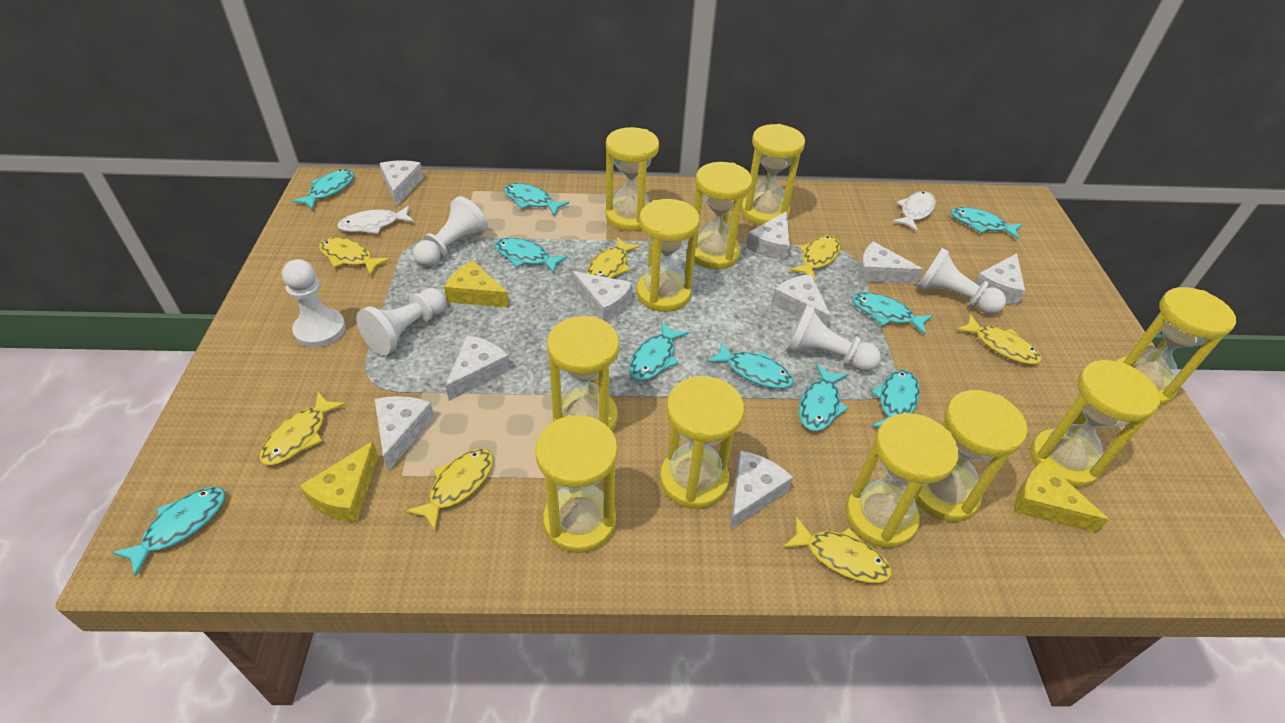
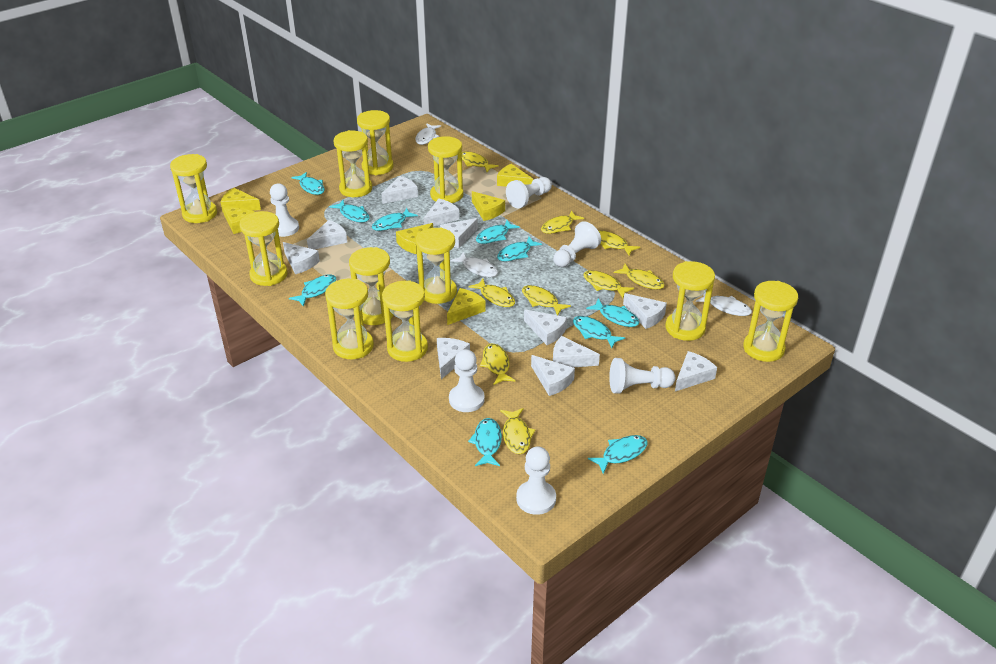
white cheese: 9 -> 11
white fish: 2 -> 3
white pawn: 5 -> 6
yellow cheese: 3 -> 6
yellow fish: 7 -> 9

